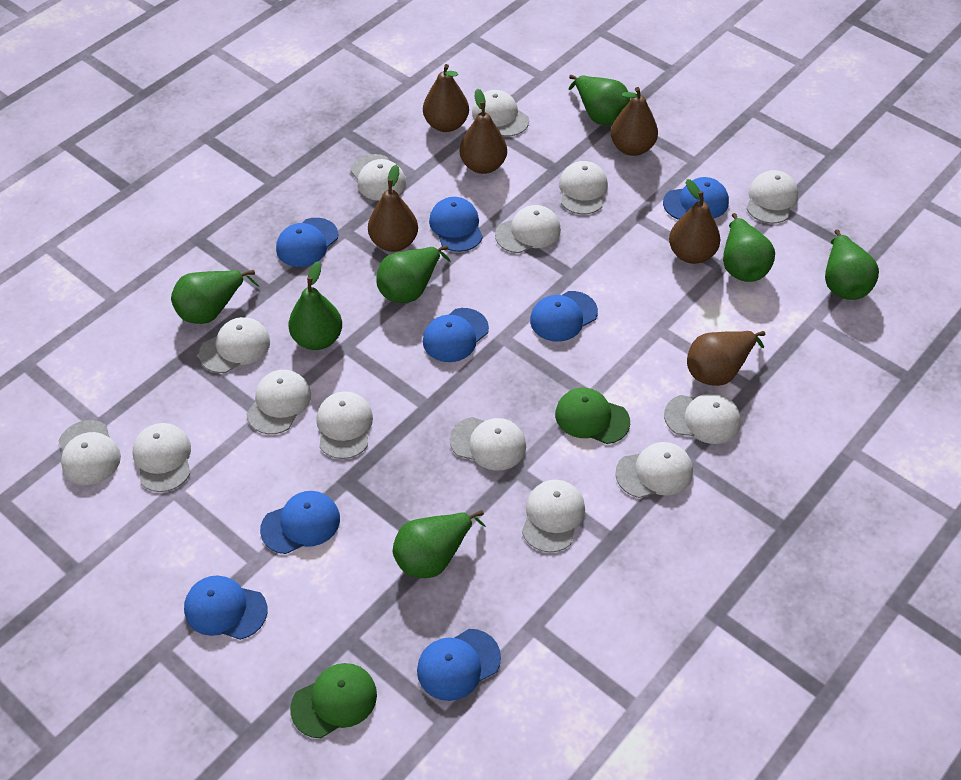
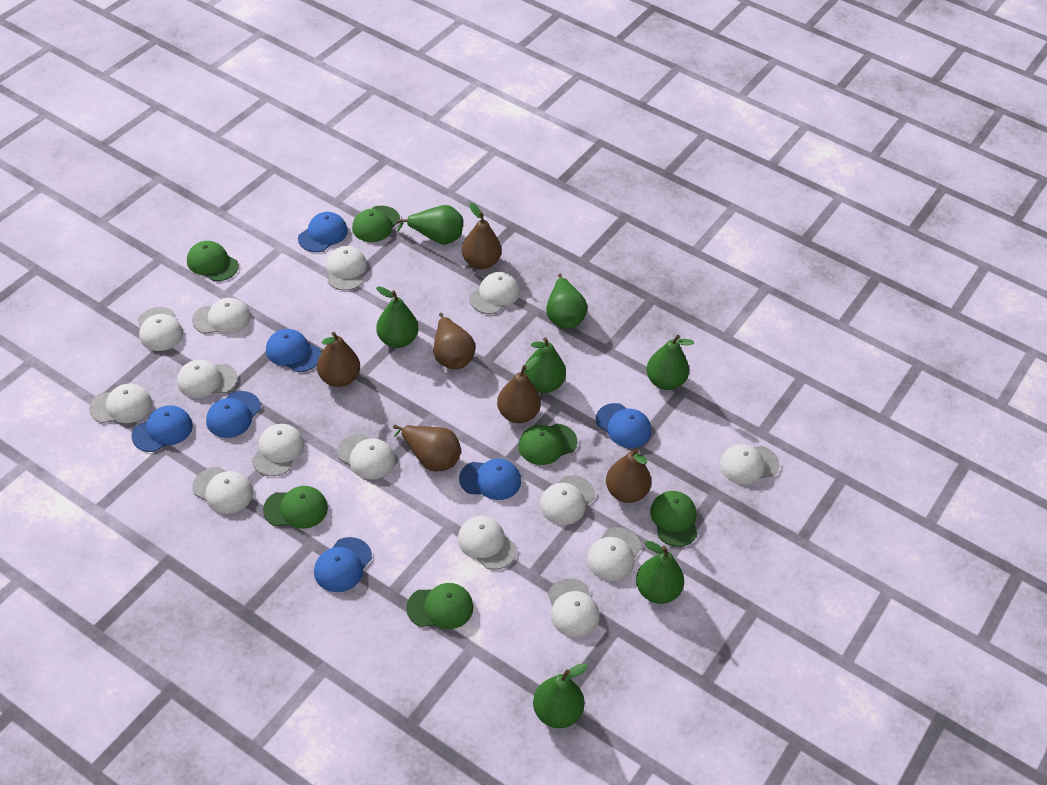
blue cap: 8 -> 7
green cap: 2 -> 6

